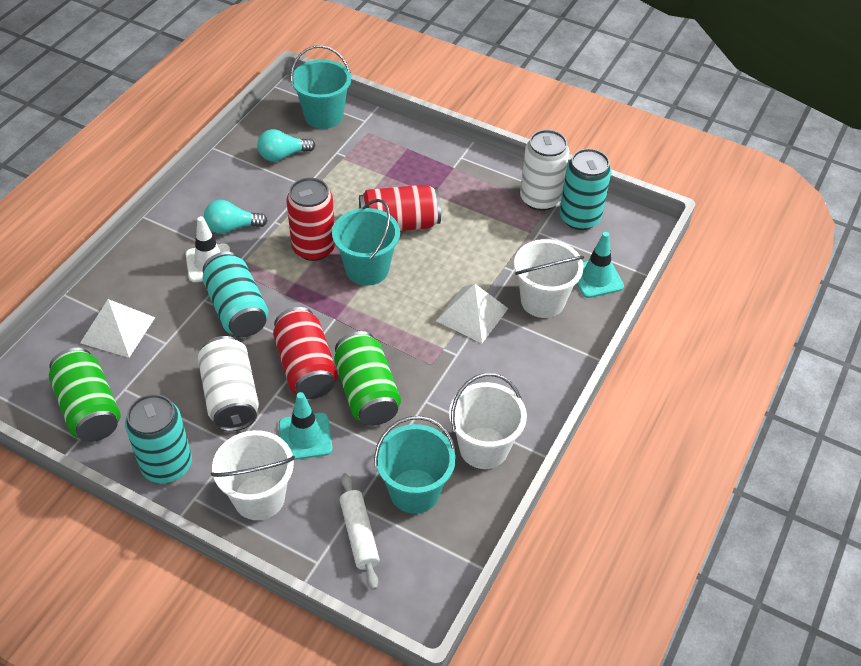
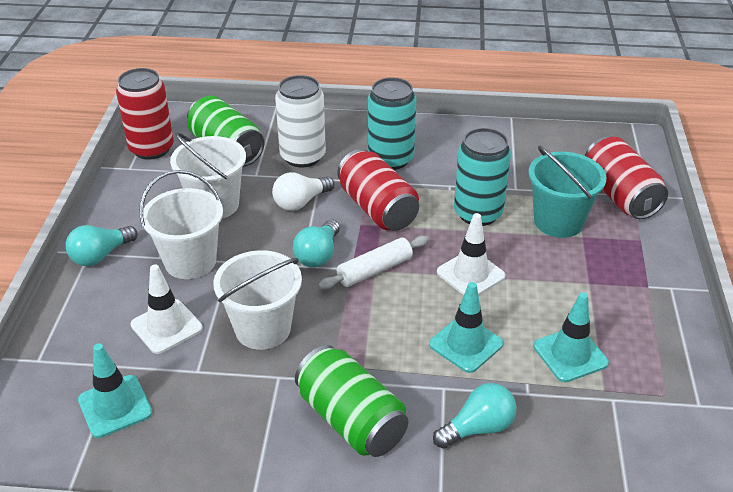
turquoise bucket: 3 -> 1
turquoise can: 3 -> 2
turquoise light bulb: 2 -> 3
turquoise traffic cone: 2 -> 3
white can: 2 -> 1
white light bulb: 0 -> 1
white pyramid: 2 -> 0
white traffic cone: 1 -> 2

